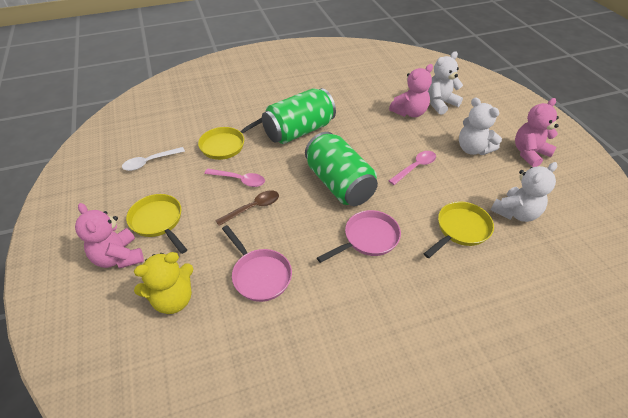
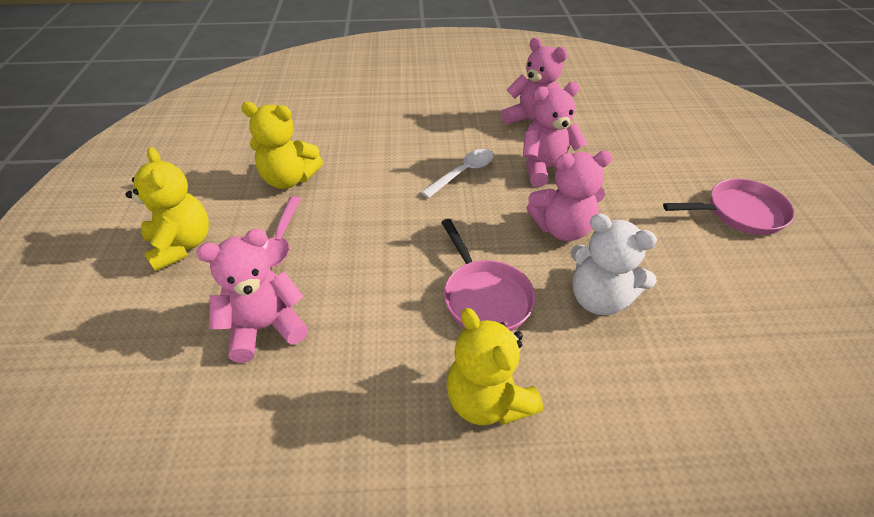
brown spoon: 1 -> 0
green can: 2 -> 0
pink spoon: 2 -> 1
pink teddy bear: 3 -> 4
white teddy bear: 3 -> 1
yellow pan: 3 -> 0
yellow teddy bear: 1 -> 3

